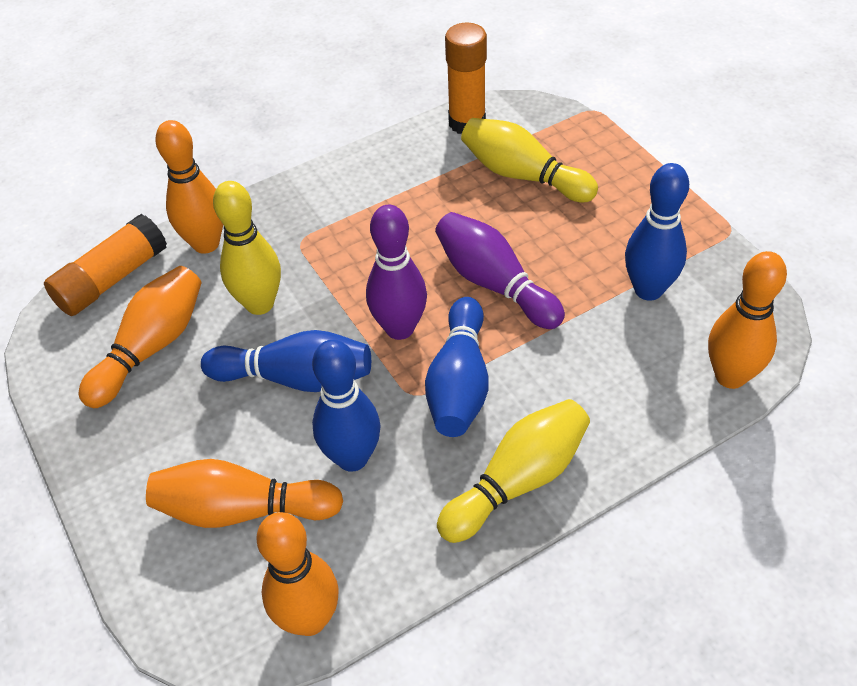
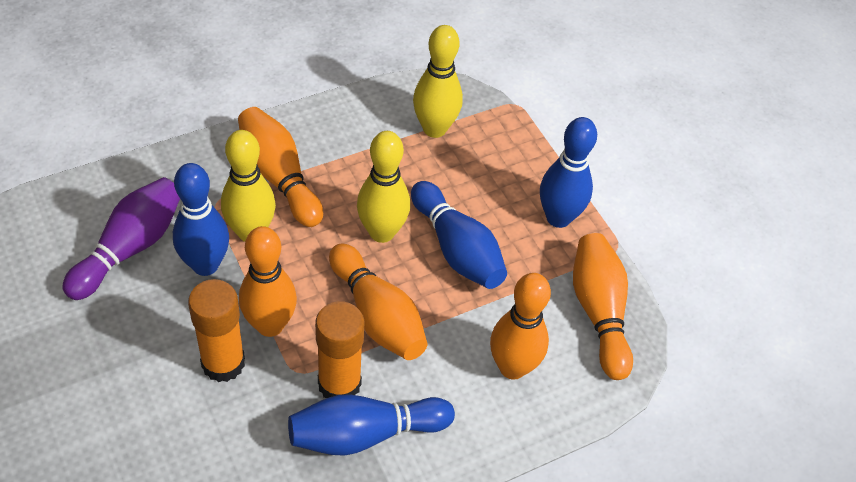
purple bowling pin: 2 -> 1

